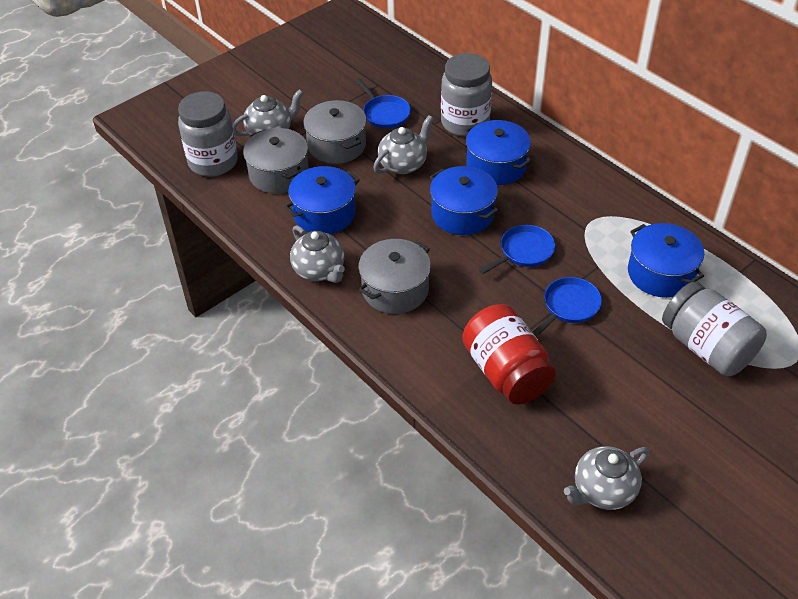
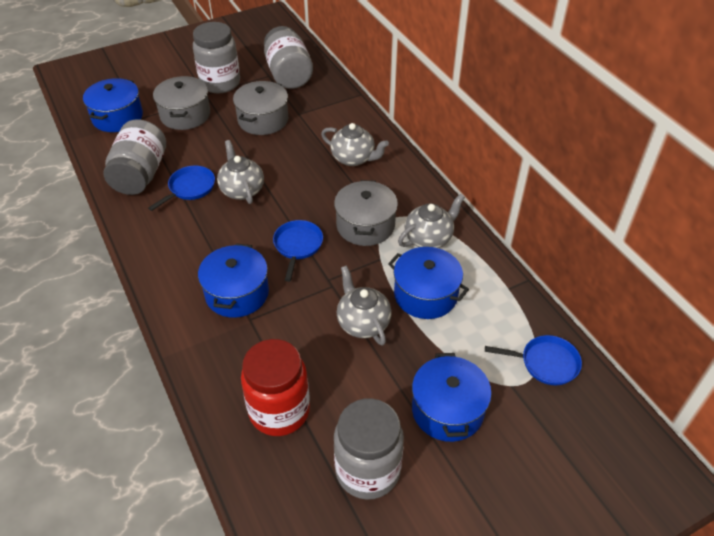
grey jar: 3 -> 4

